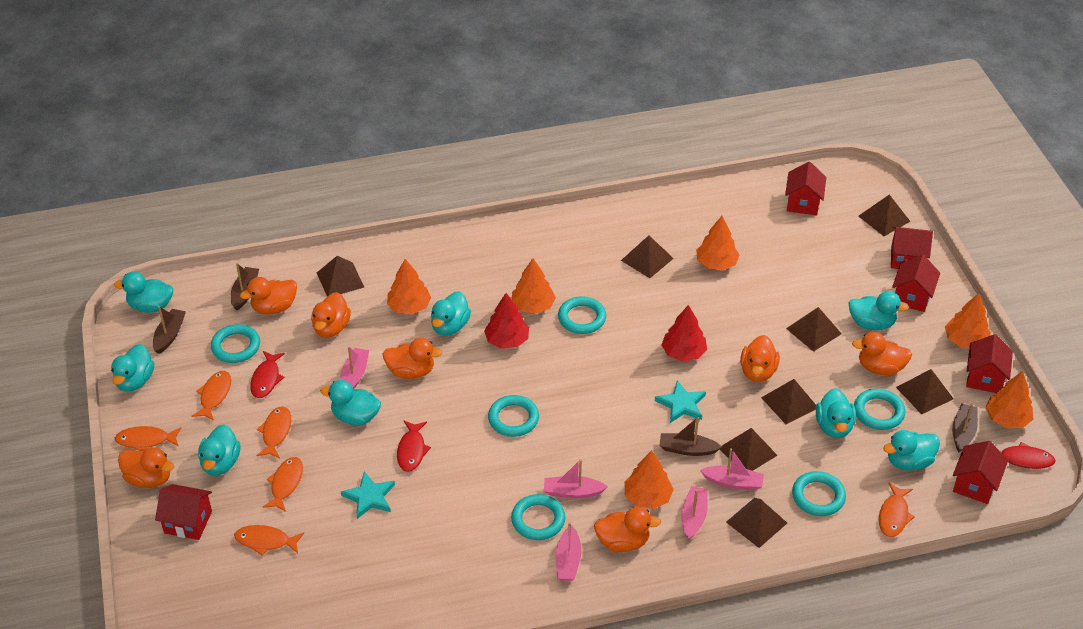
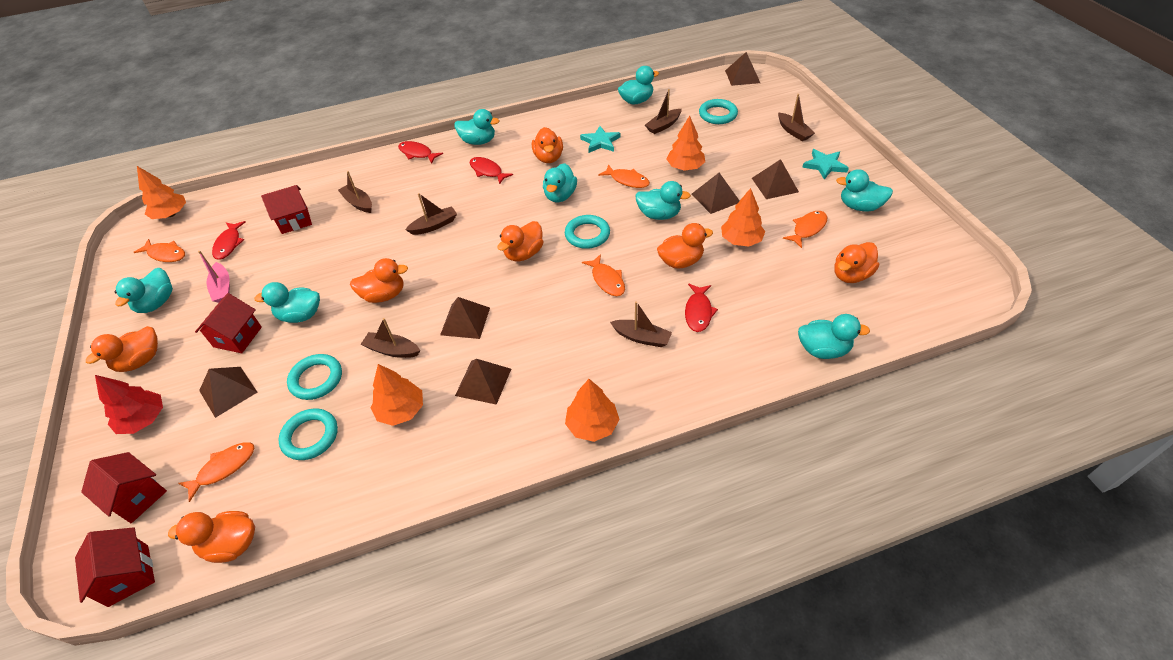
brown boat: 4 -> 6
brown pyramid: 8 -> 6
orange fish: 6 -> 5
orange tree: 6 -> 5
pink boat: 5 -> 1
red fish: 3 -> 4
red house: 6 -> 4
red tree: 2 -> 1
turquoise ring: 6 -> 4

